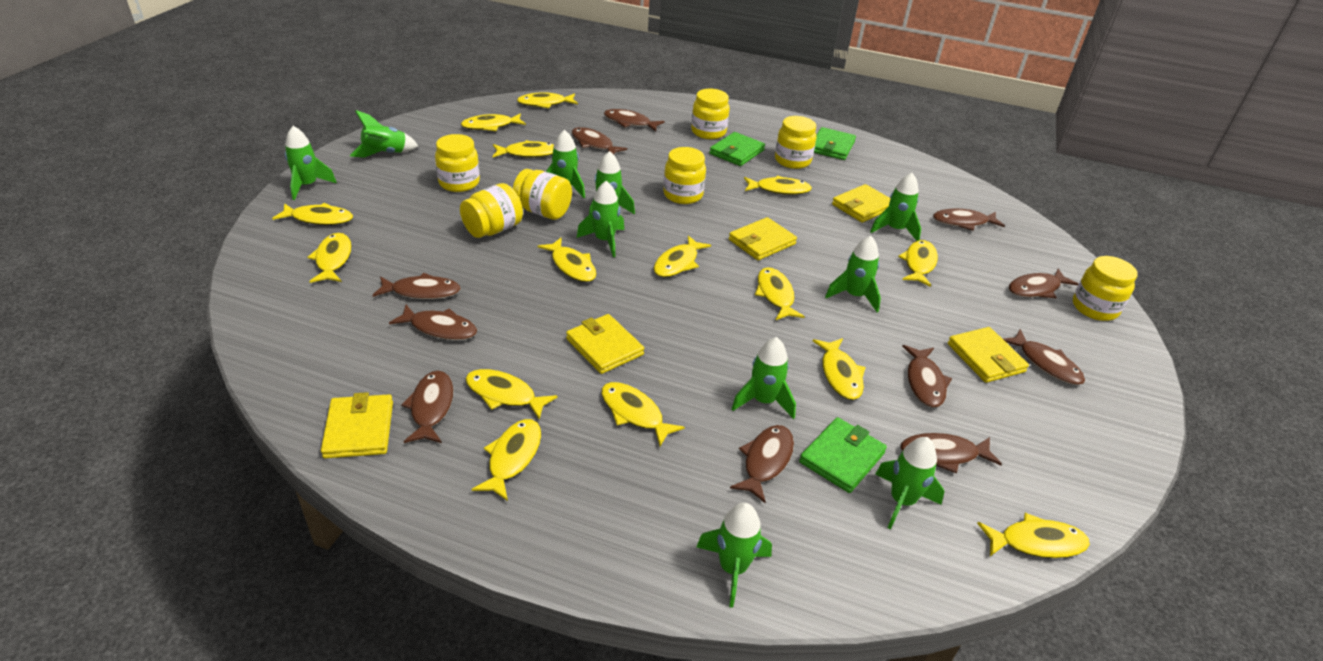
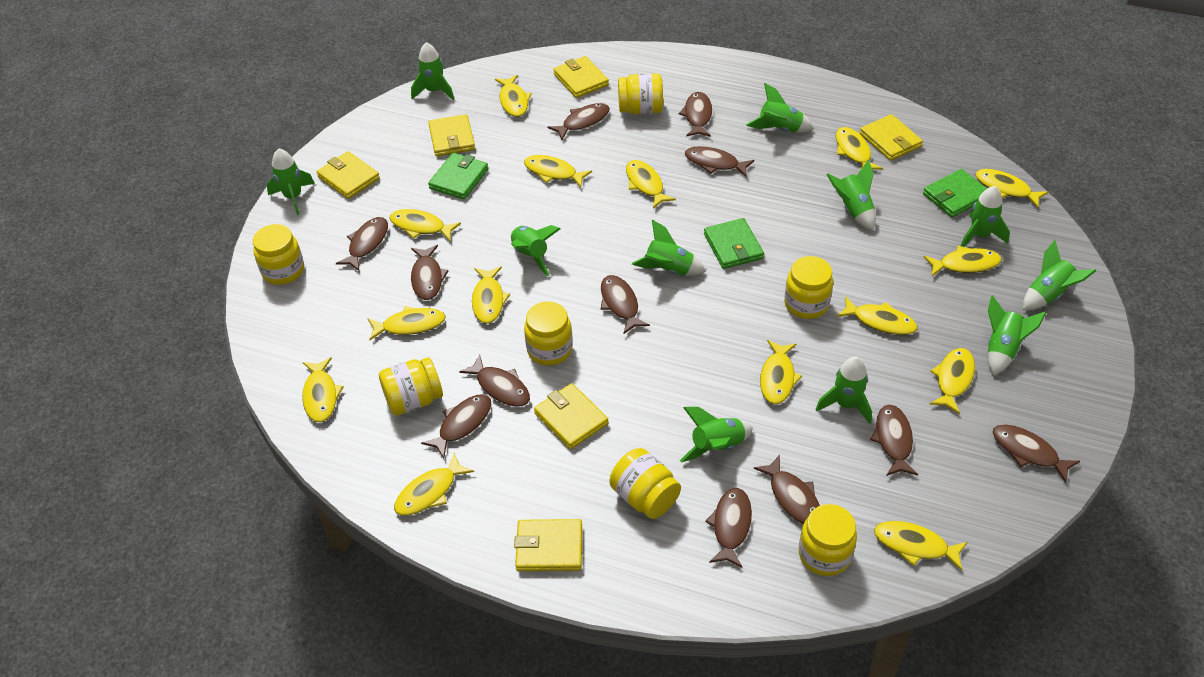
brown fish: 11 -> 12
green rocket: 10 -> 11
yellow wallet: 5 -> 6

